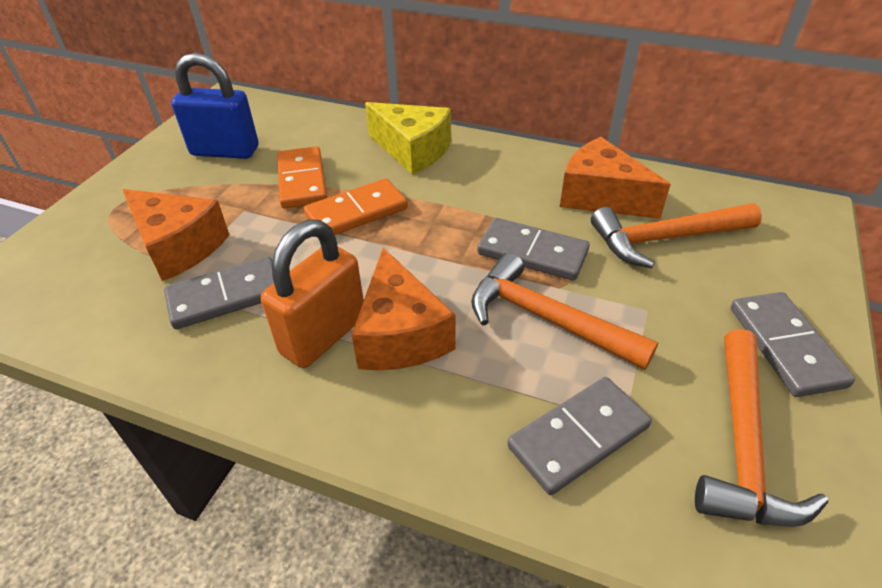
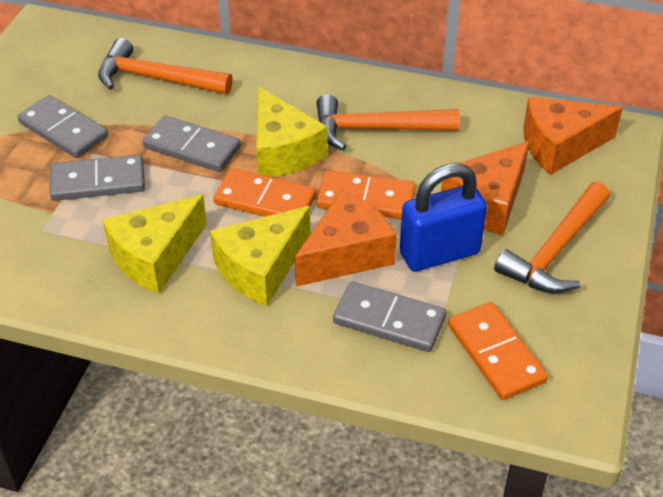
orange domino: 2 -> 3
orange padlock: 1 -> 0
yellow cheese: 1 -> 3

